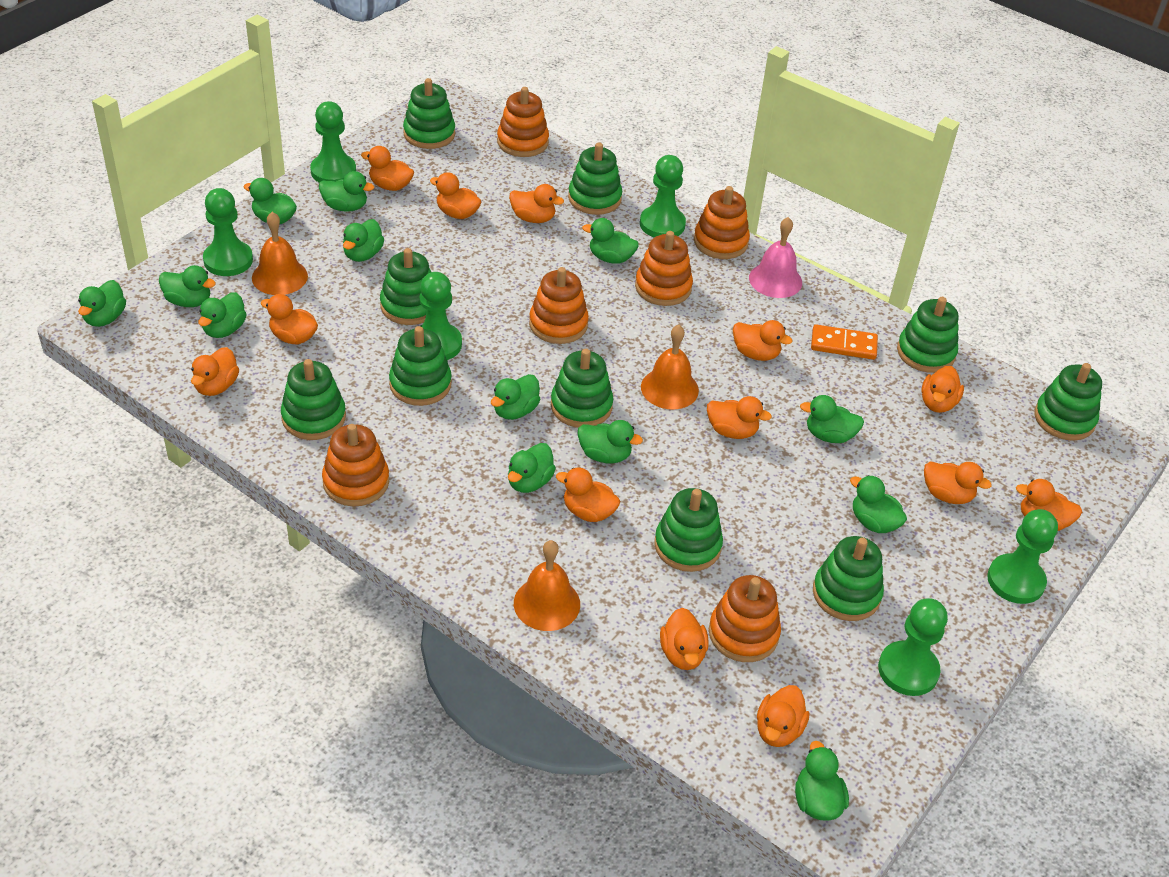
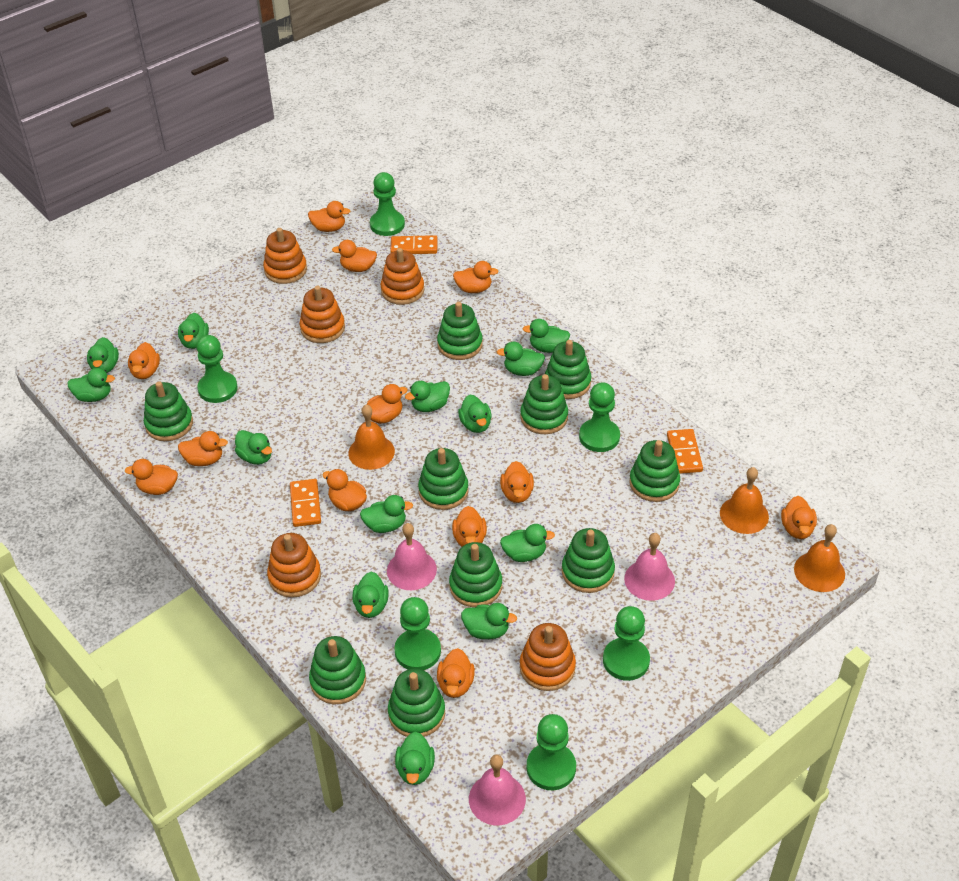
orange domino: 1 -> 3
orange duck: 13 -> 12
orange stacking toy: 6 -> 5
pink bell: 1 -> 3

